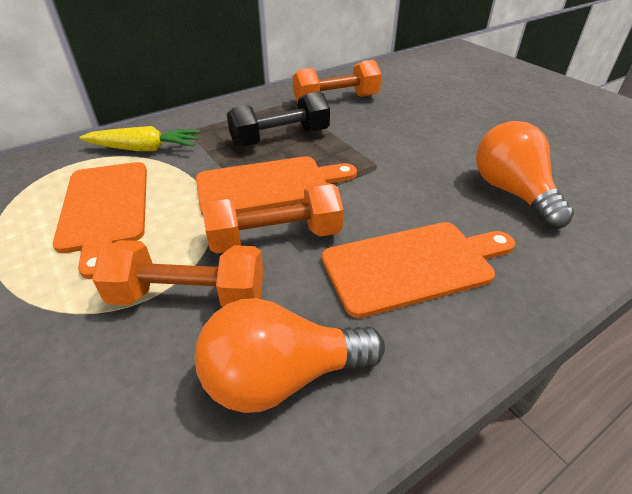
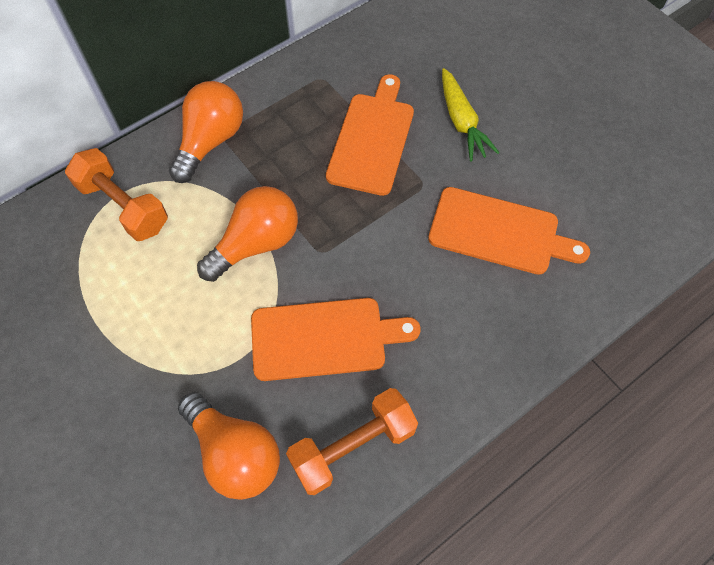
black dumbbell: 1 -> 0
orange dumbbell: 3 -> 2
orange light bulb: 2 -> 3

